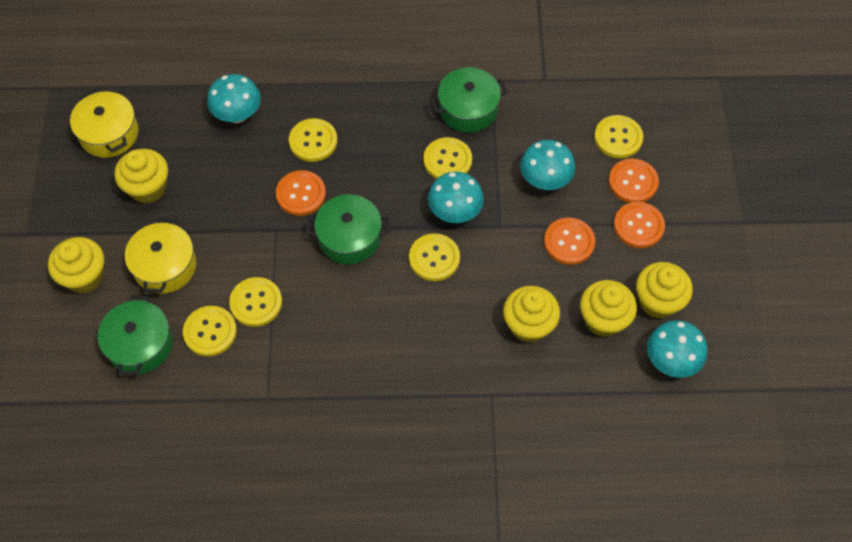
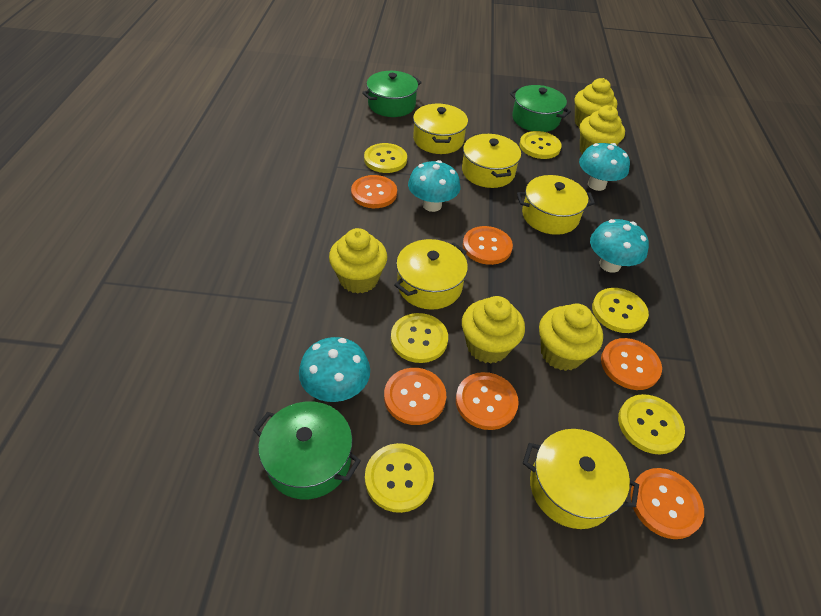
orange button: 4 -> 6
yellow pot: 2 -> 5

